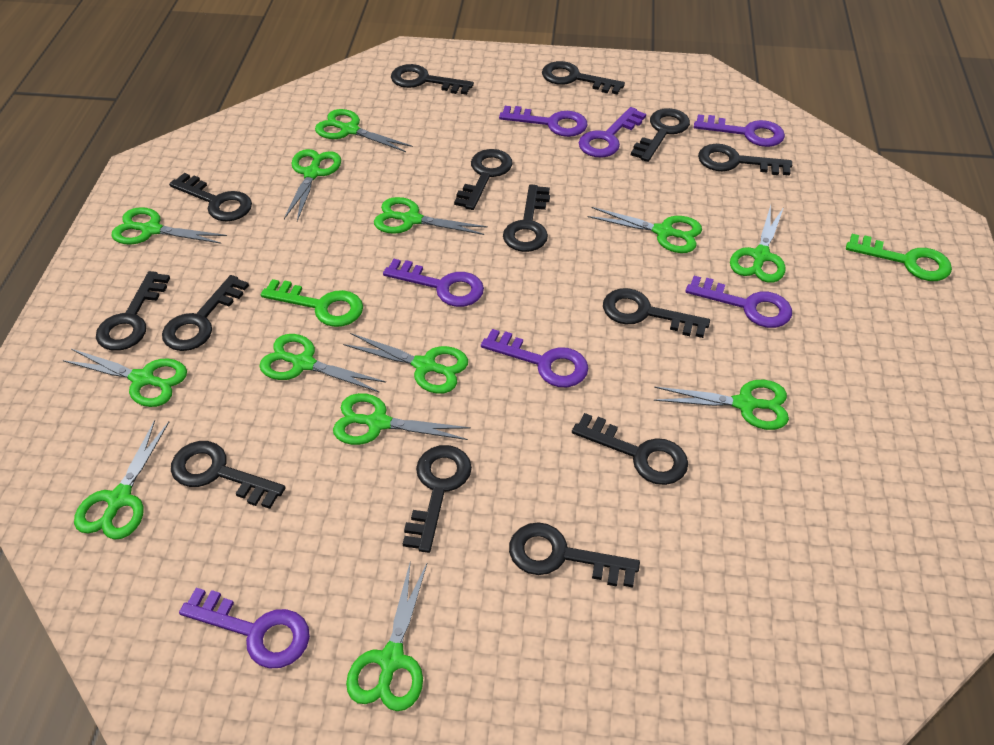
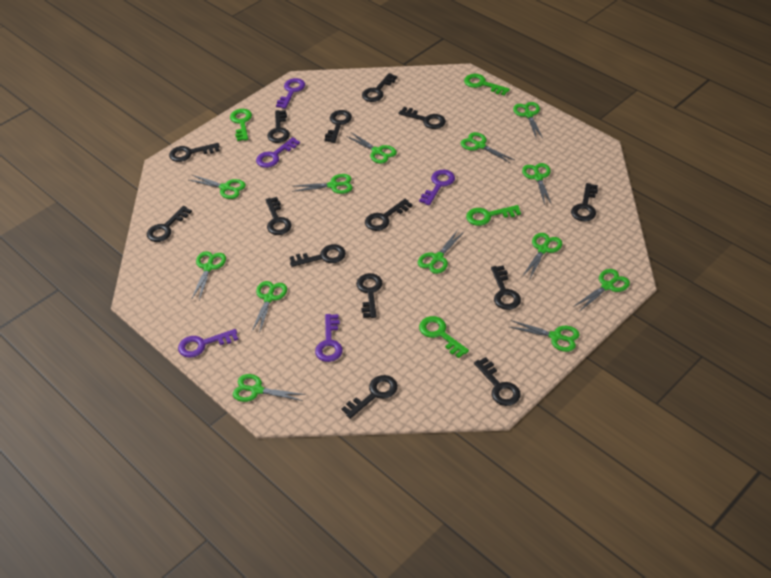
green key: 2 -> 4
purple key: 7 -> 5

